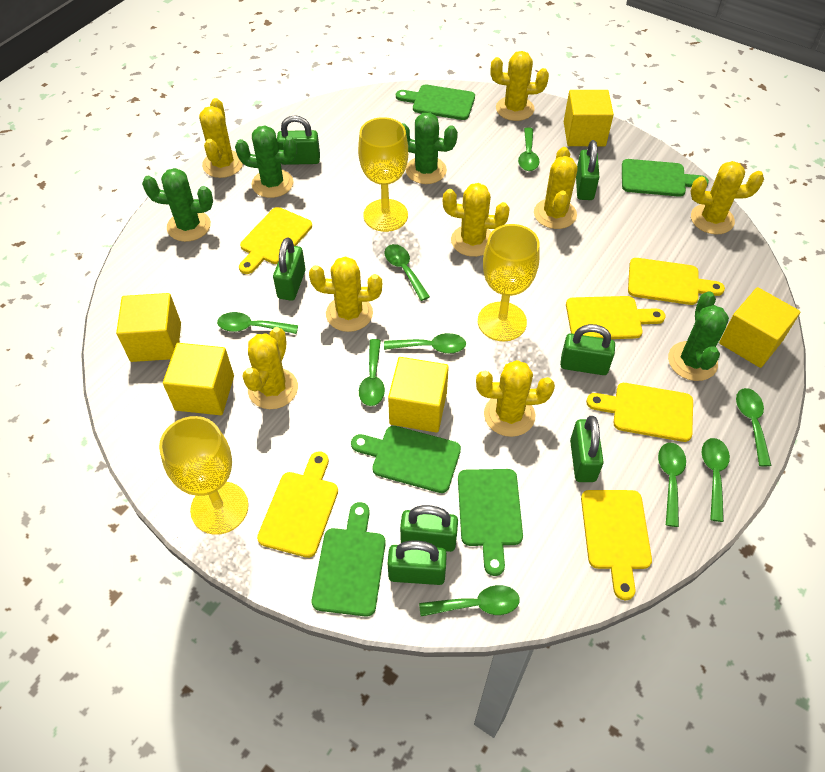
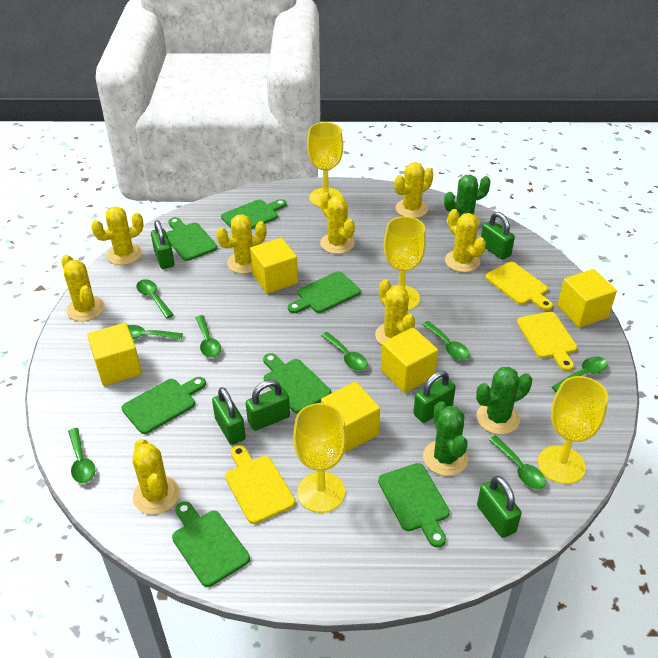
green cactus: 4 -> 3
green cutting board: 5 -> 7
green padlock: 7 -> 6
green spoon: 9 -> 8
yellow cutting board: 6 -> 3
yellow goblet: 3 -> 4

